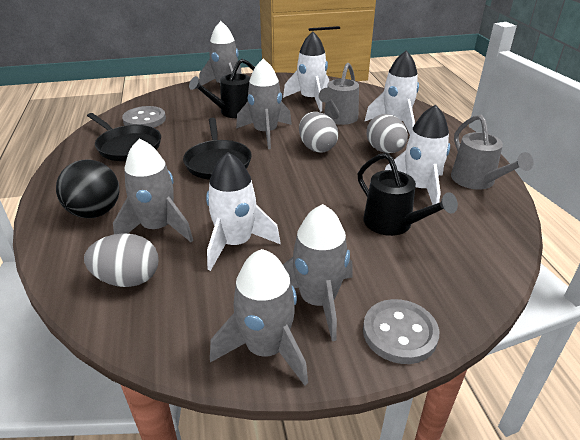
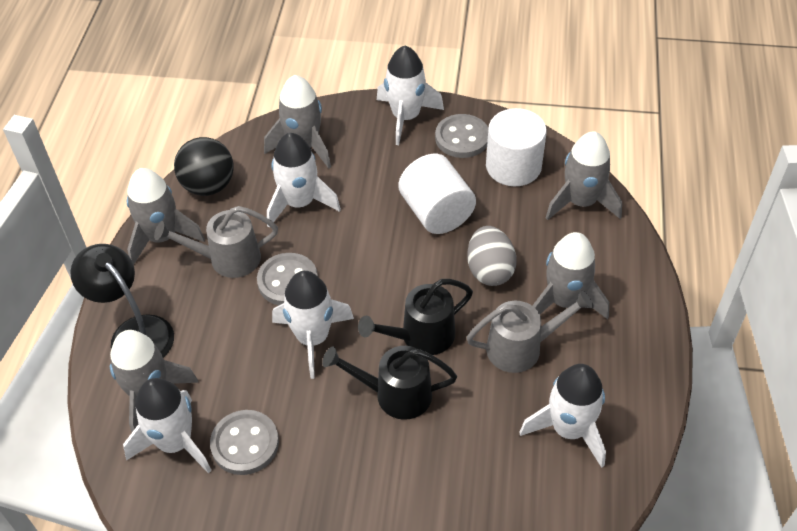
black lamp: 0 -> 1
black pan: 2 -> 0
grey button: 2 -> 3
grey egg: 3 -> 1
white cylinder: 0 -> 2
white rocket: 4 -> 5

